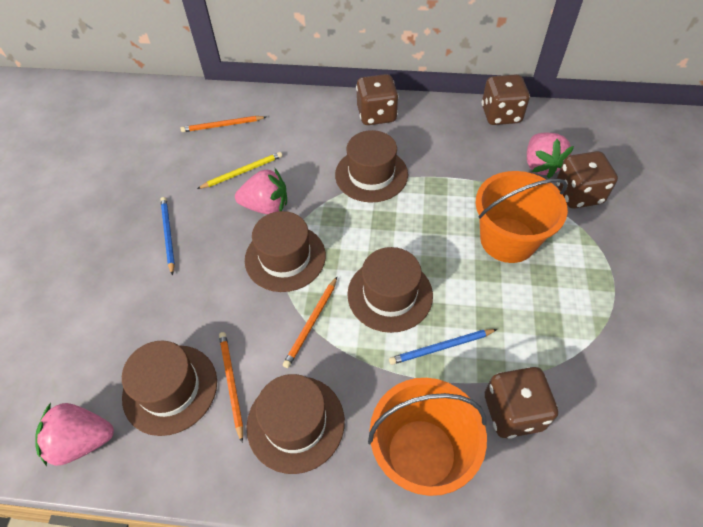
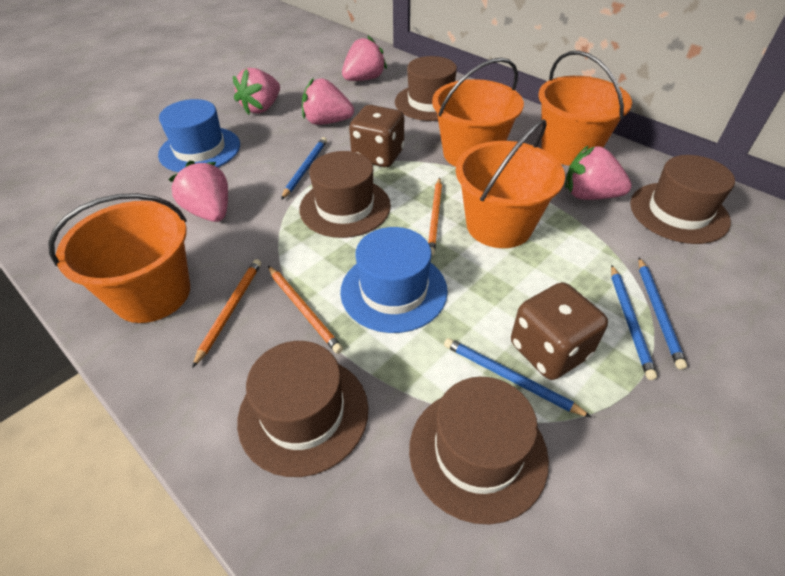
blue hat: 0 -> 2
blue pencil: 2 -> 4
brown dice: 4 -> 2
orange bucket: 2 -> 4
pink strawberry: 3 -> 5
yellow pencil: 1 -> 0

